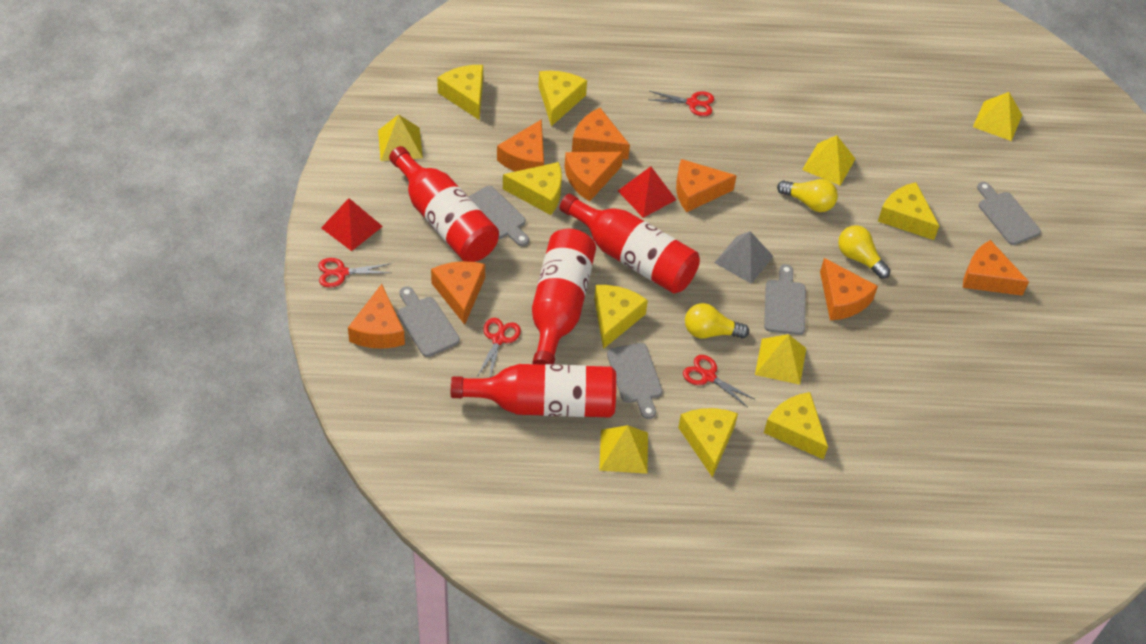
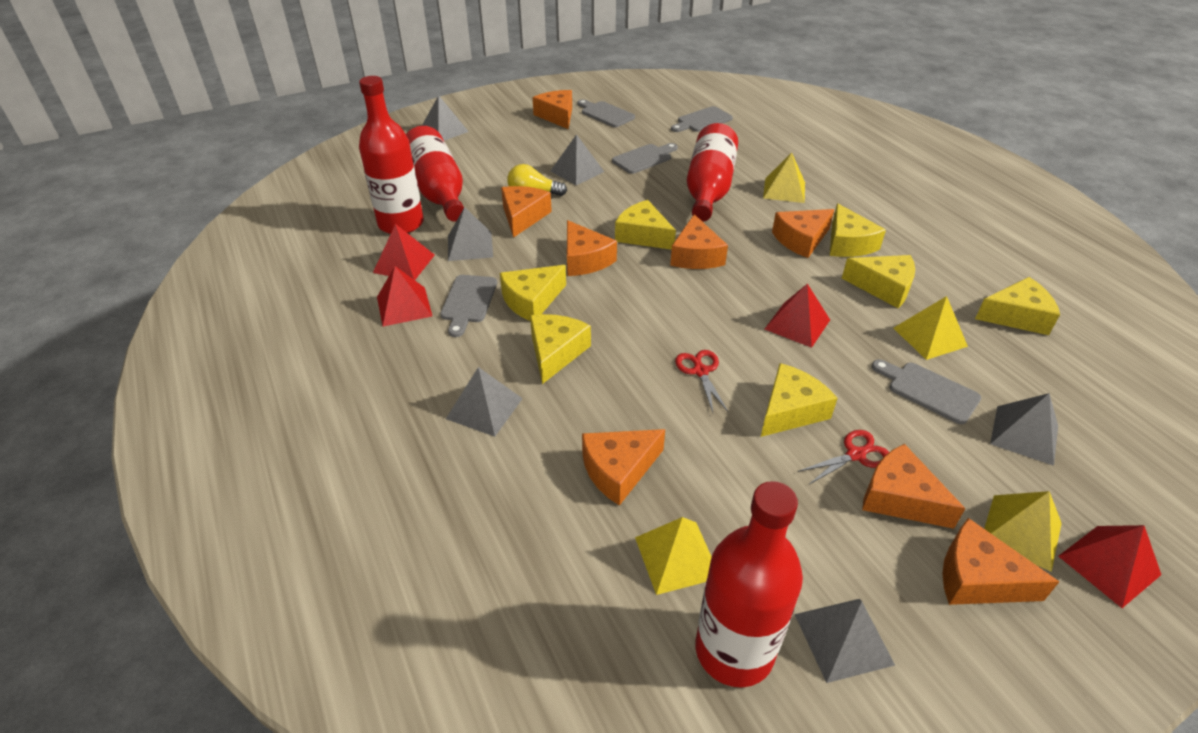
grey pyramid: 1 -> 6
red pyramid: 2 -> 4
red scissors: 4 -> 2
yellow light bulb: 3 -> 1
yellow pyramid: 5 -> 4

